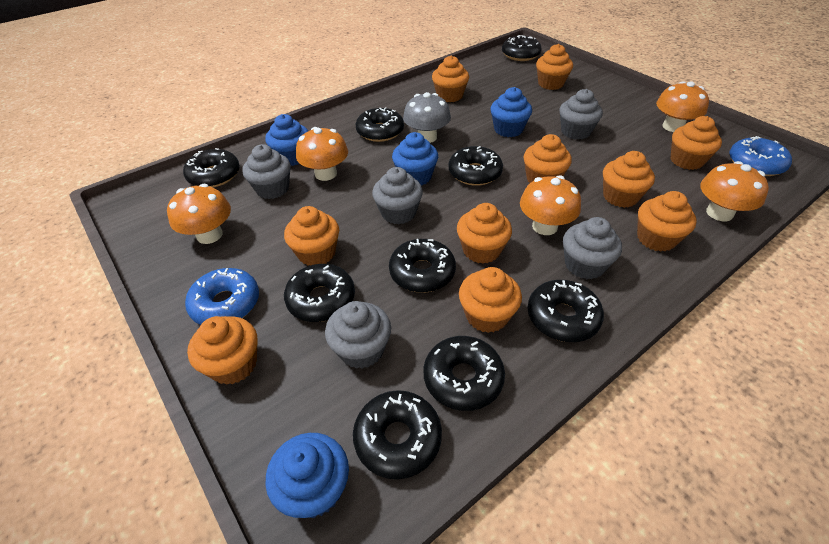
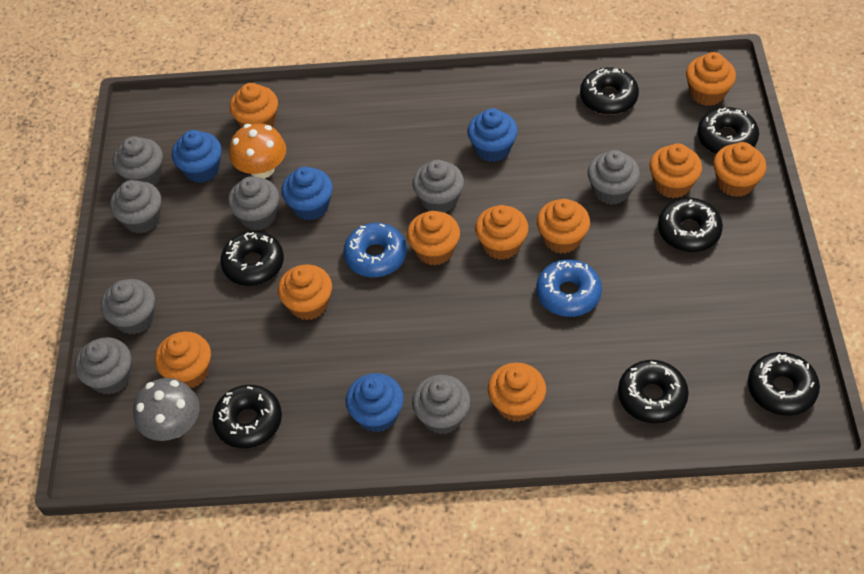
black donut: 9 -> 7
grey cupcake: 5 -> 8
orange mushroom: 5 -> 1

